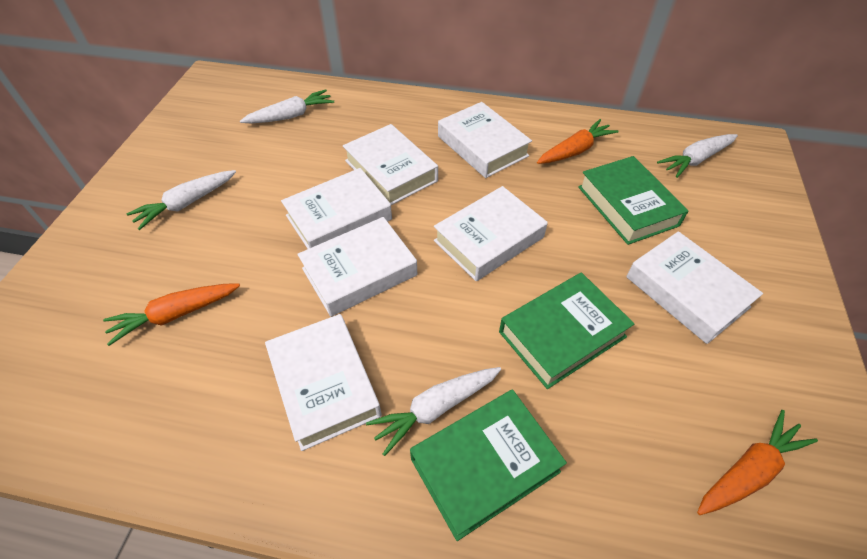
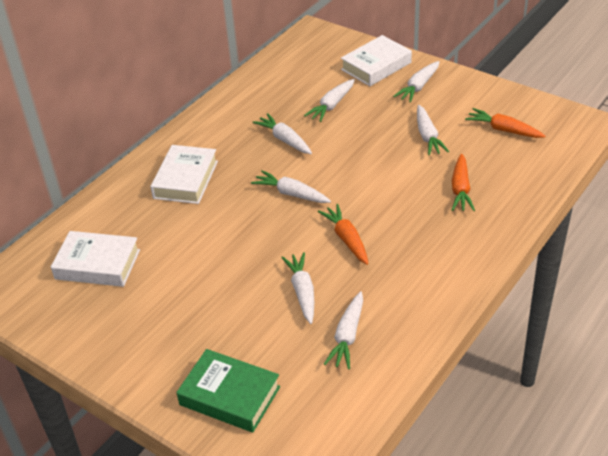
green book: 3 -> 1
white book: 7 -> 3
white carrot: 4 -> 7

